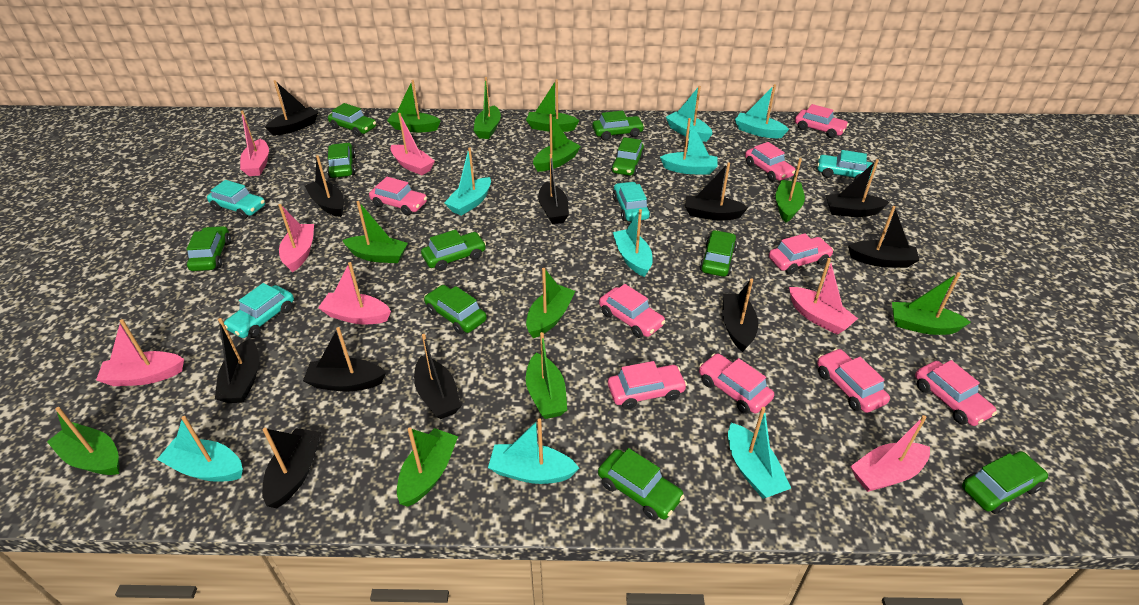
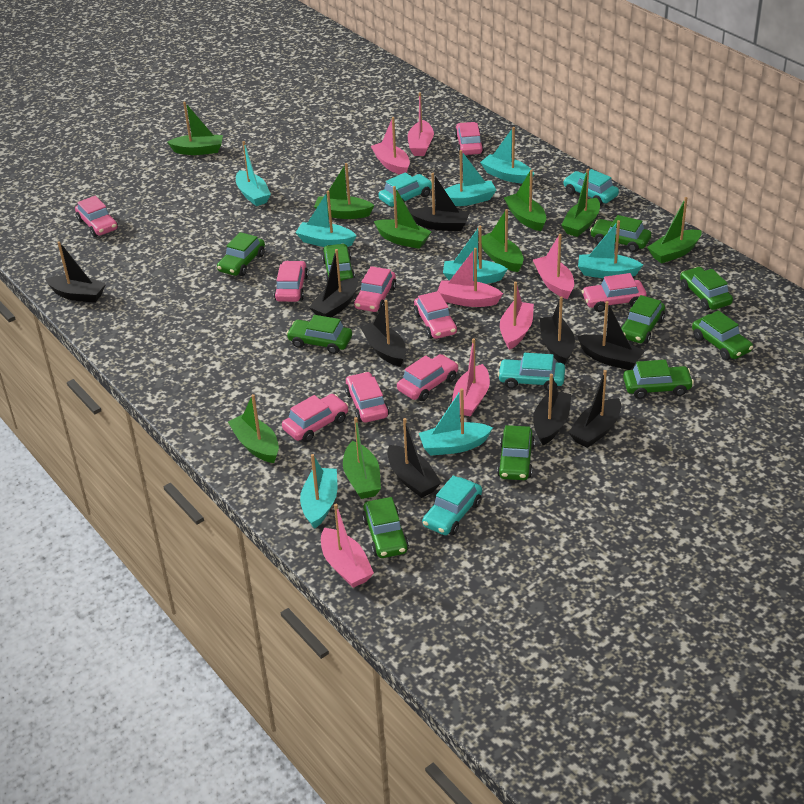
black boat: 11 -> 9
green boat: 11 -> 9

